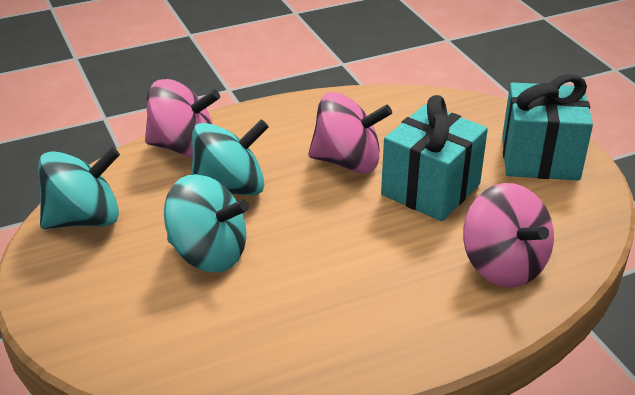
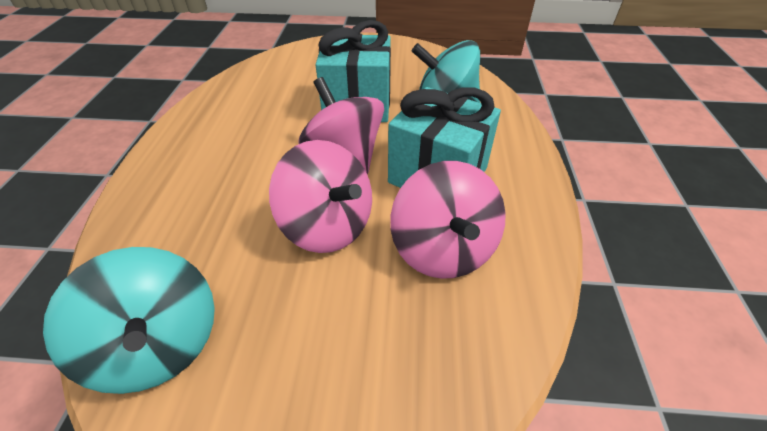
turquoise spinning top: 3 -> 2

